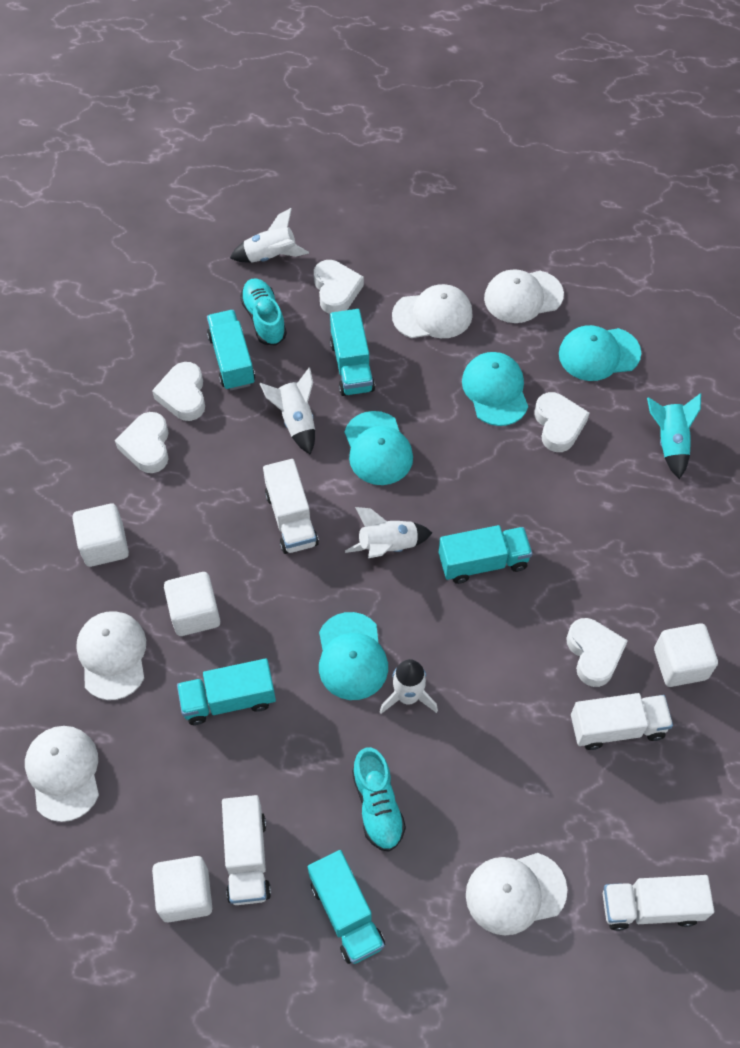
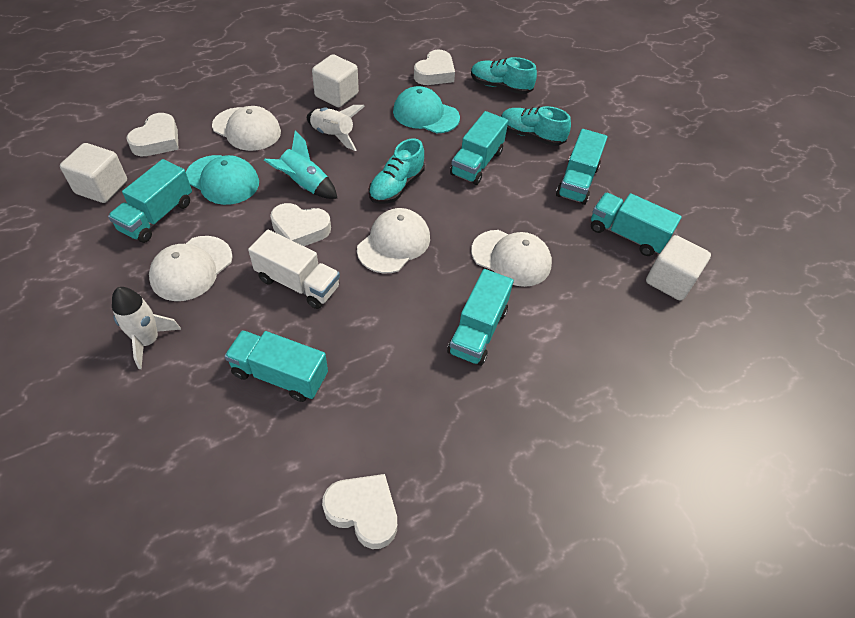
turquoise cap: 4 -> 2
turquoise shoe: 2 -> 3
turquoise truck: 5 -> 6
white cap: 5 -> 4
white cube: 4 -> 3
white heart: 5 -> 4
white rocket: 4 -> 2
white truck: 4 -> 1

